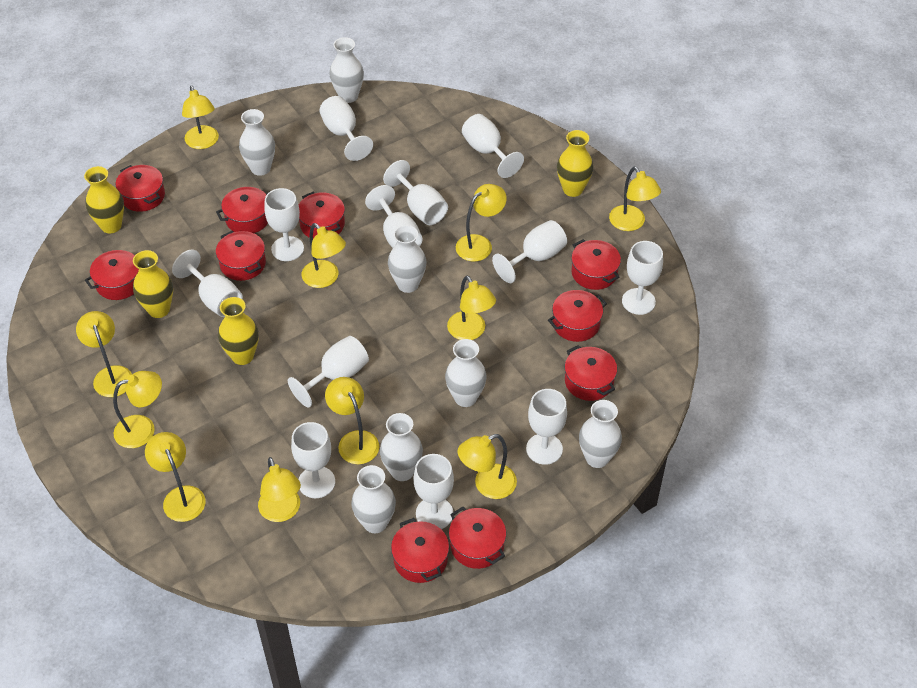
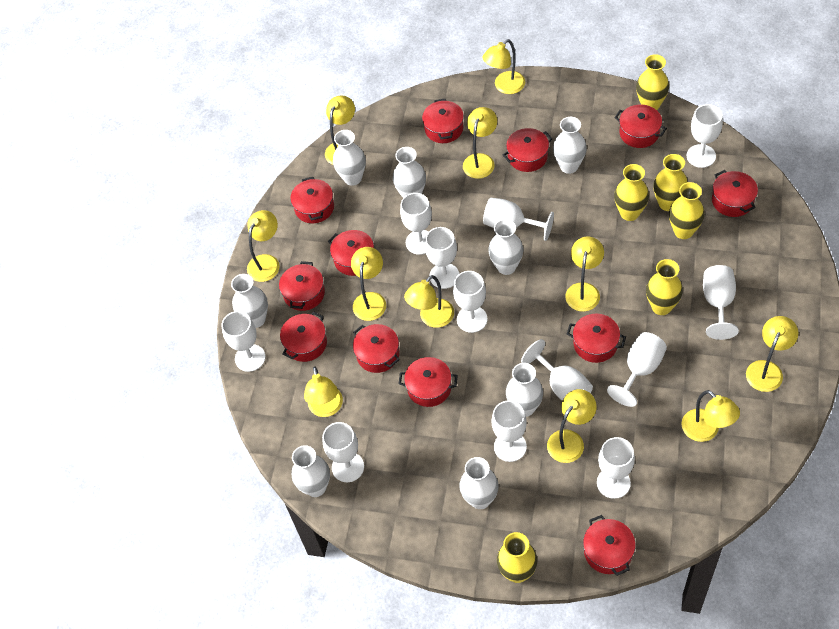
red pot: 10 -> 12
white vase: 7 -> 8
yellow vase: 4 -> 6

